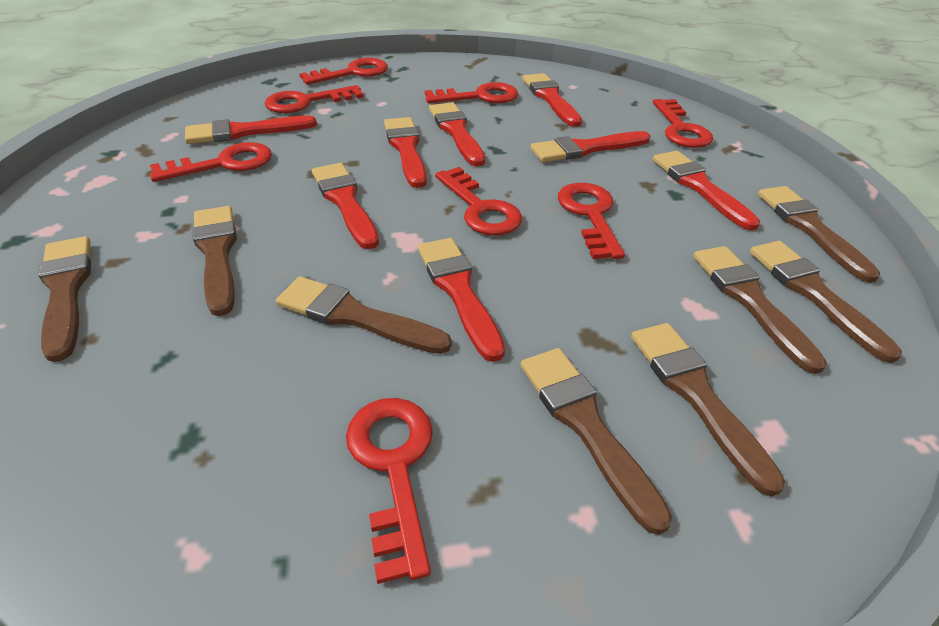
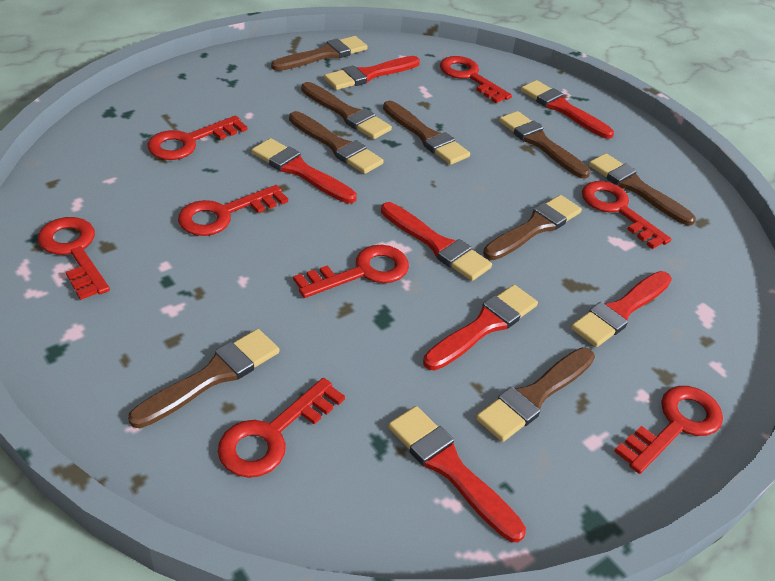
brown brush: 8 -> 9
red brush: 8 -> 7

